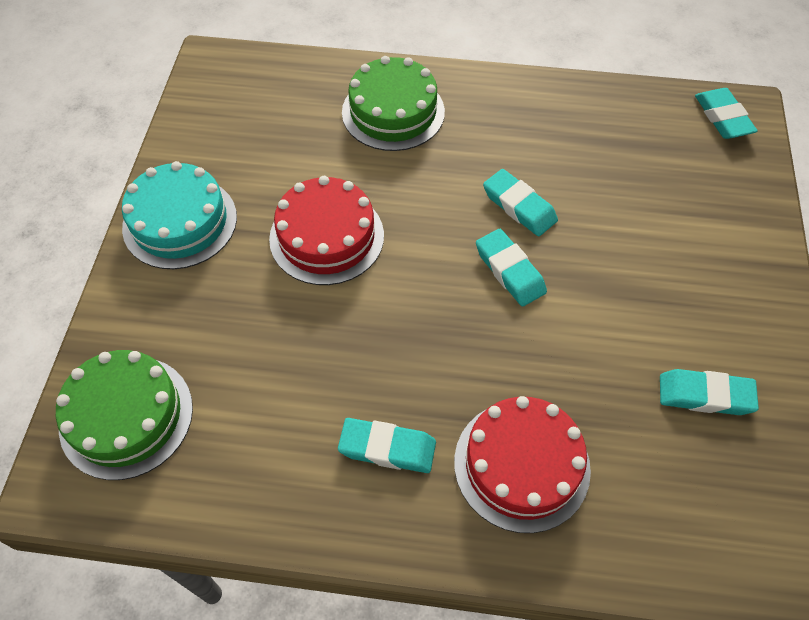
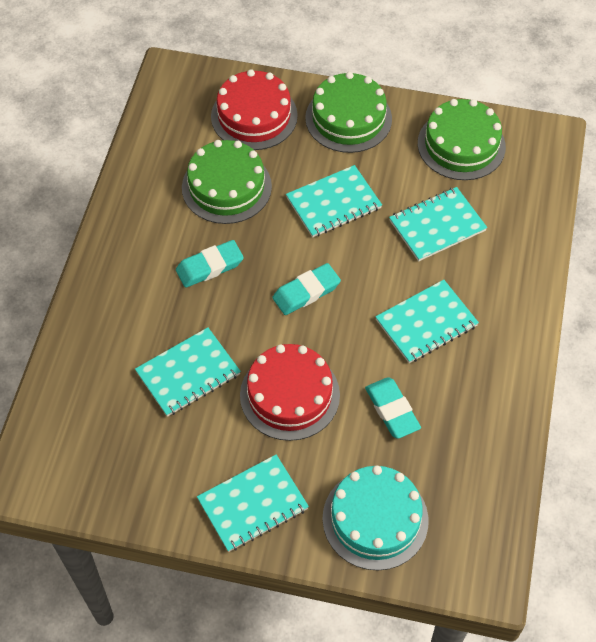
green cake: 2 -> 3
turquoise eraser: 5 -> 3
turquoise notebook: 0 -> 5

